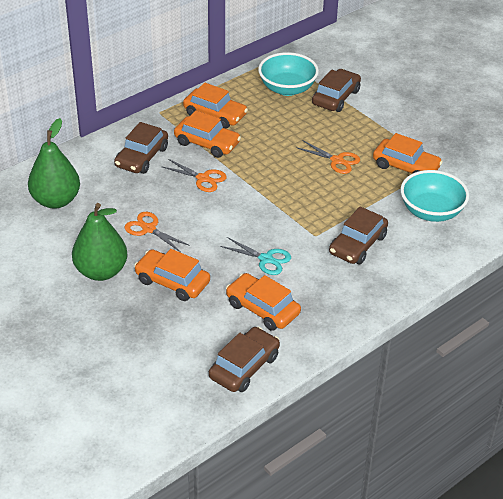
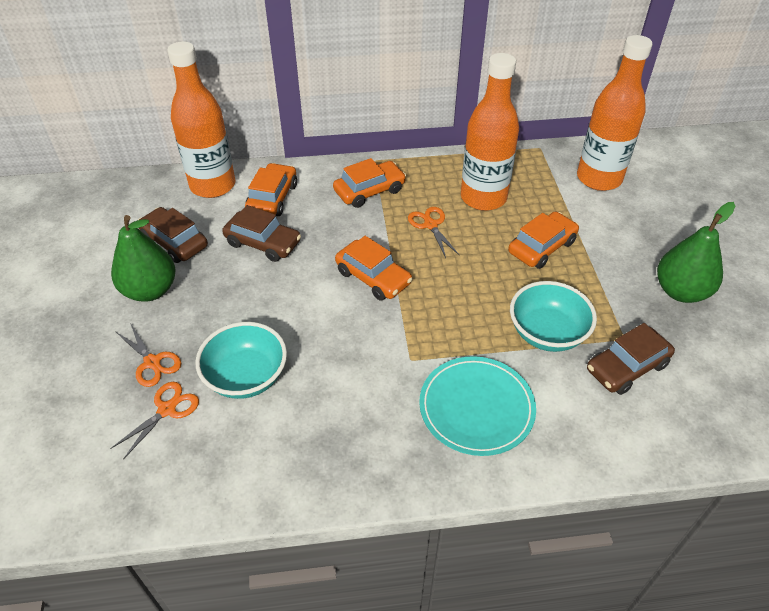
brown car: 4 -> 3
orange bottle: 0 -> 3
orange car: 5 -> 4
turquoise plate: 0 -> 1
turquoise scissors: 1 -> 0

